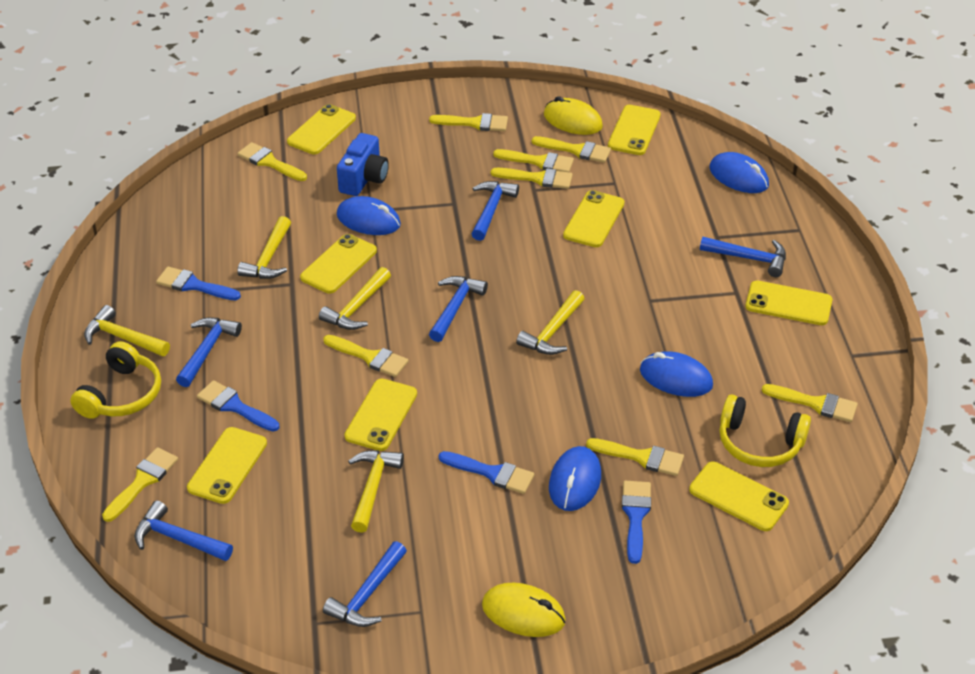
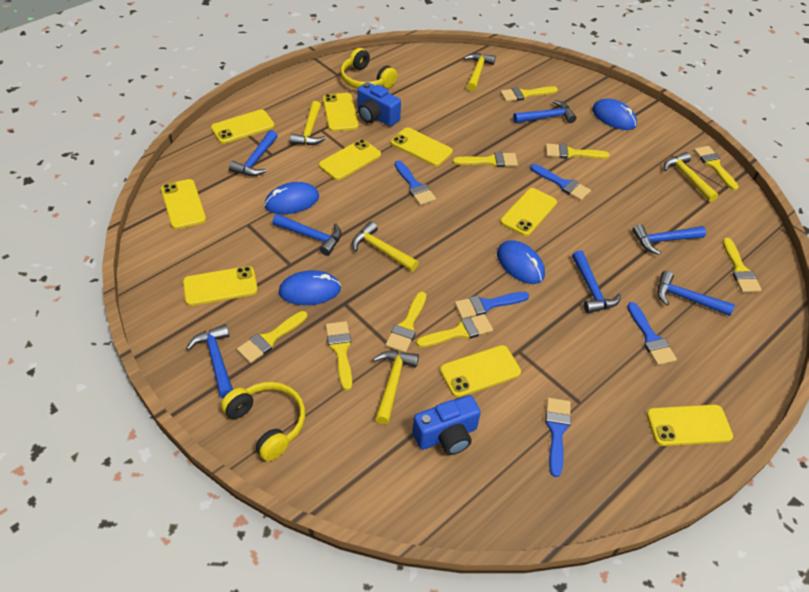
blue brush: 4 -> 5
blue camera: 1 -> 2
blue hammer: 6 -> 7
yellow mouse: 2 -> 0
yellow phone: 8 -> 9

